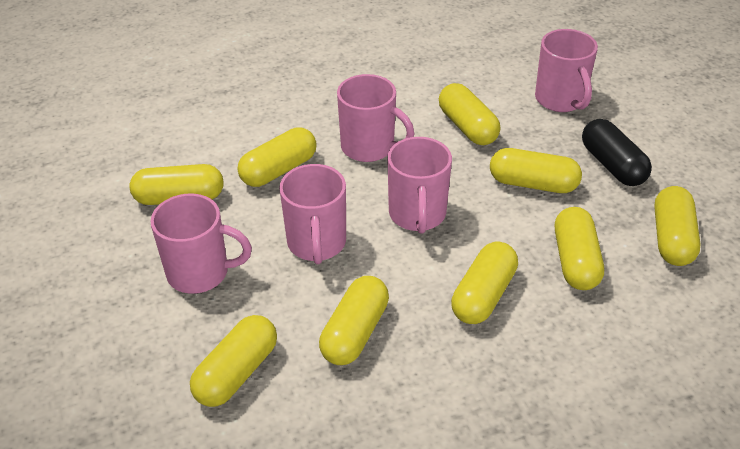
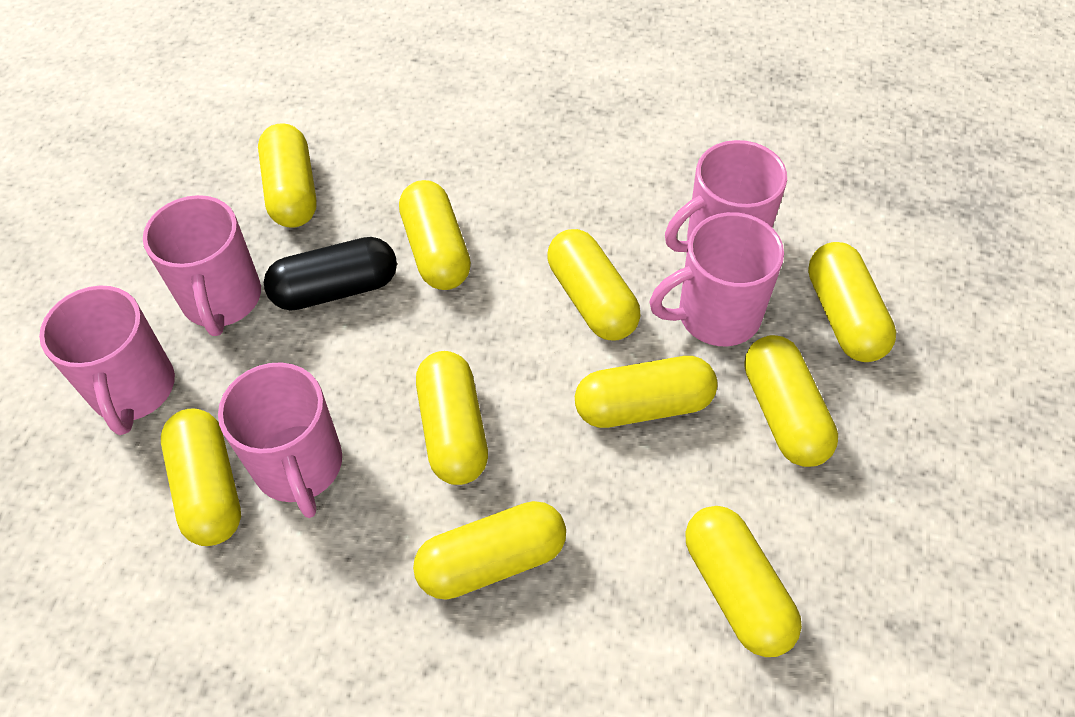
yellow capsule: 9 -> 10

